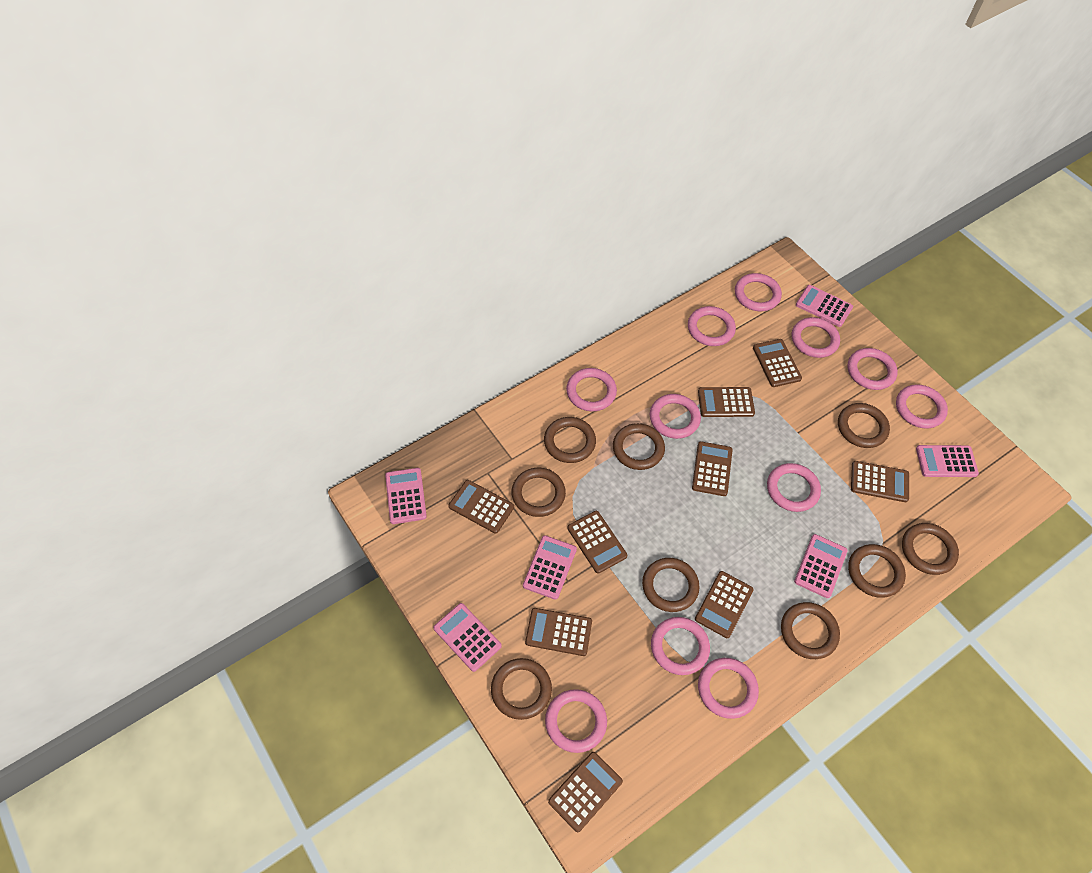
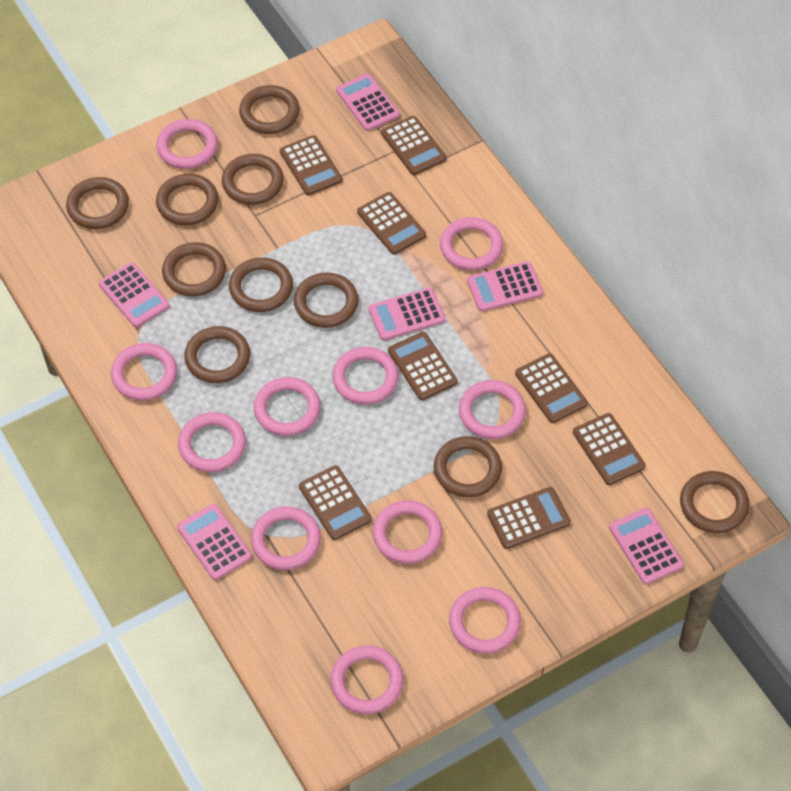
brown calculator: 9 -> 8
brown ring: 9 -> 10

